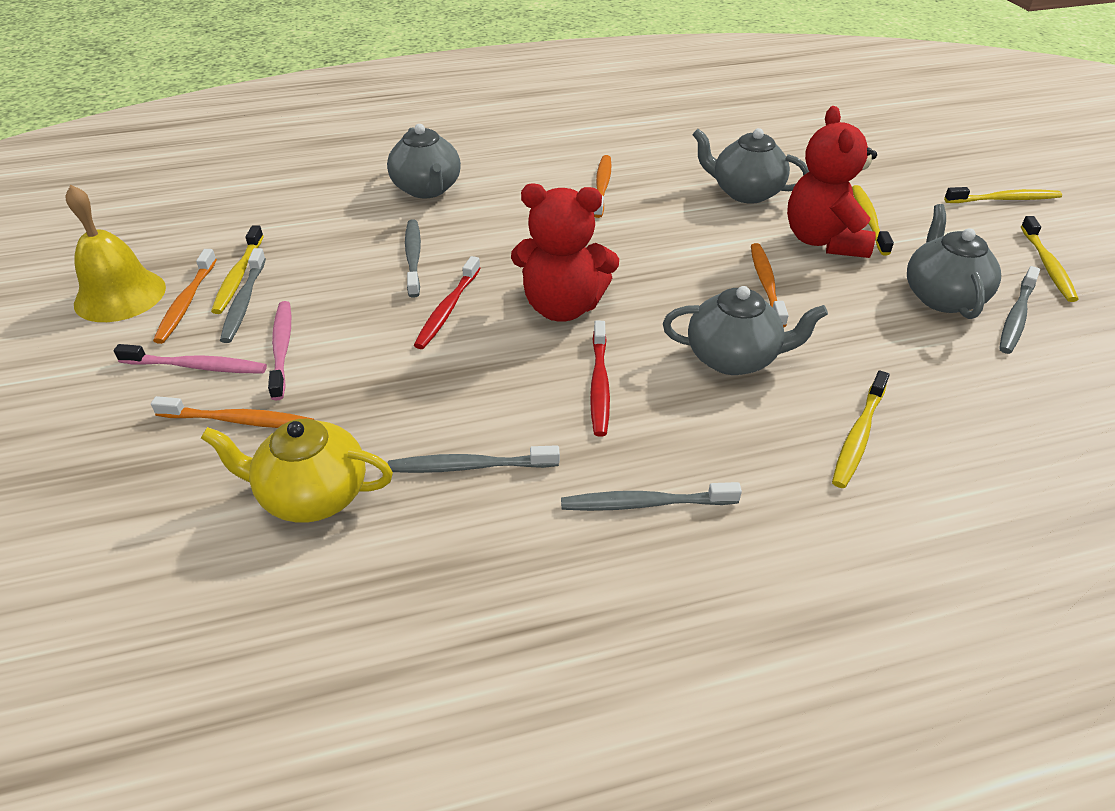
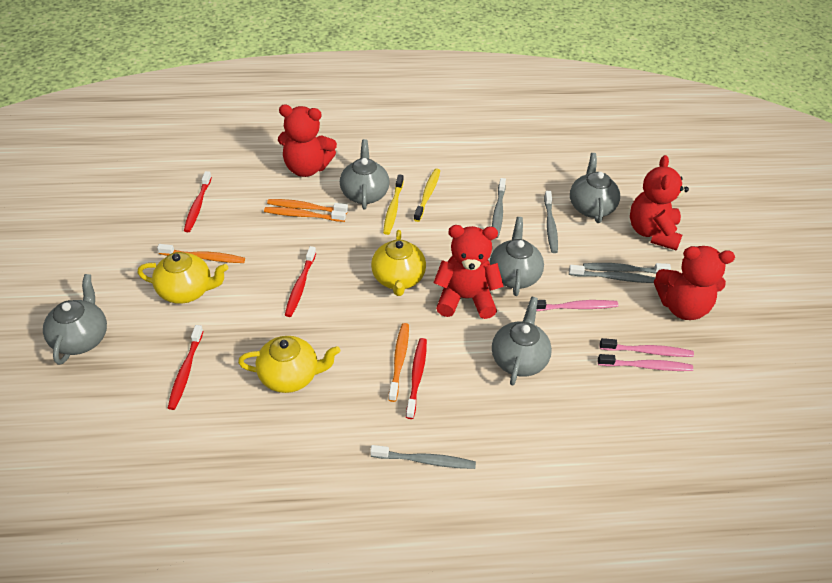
grey teapot: 4 -> 5
pink toothbrush: 2 -> 3
red teddy bear: 2 -> 4
red toothbrush: 2 -> 4
yellow bell: 1 -> 0
yellow teapot: 1 -> 3
yellow toothbrush: 5 -> 2

